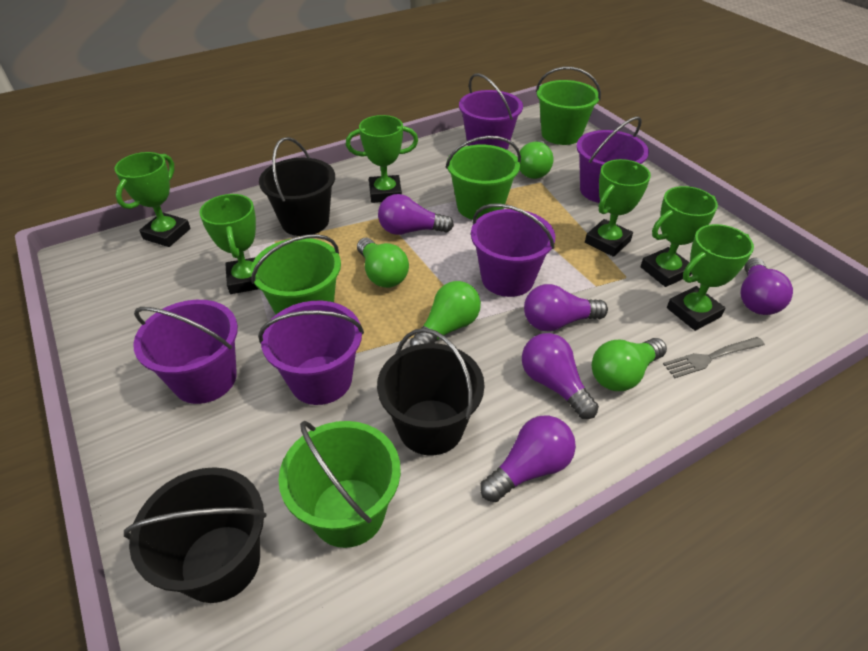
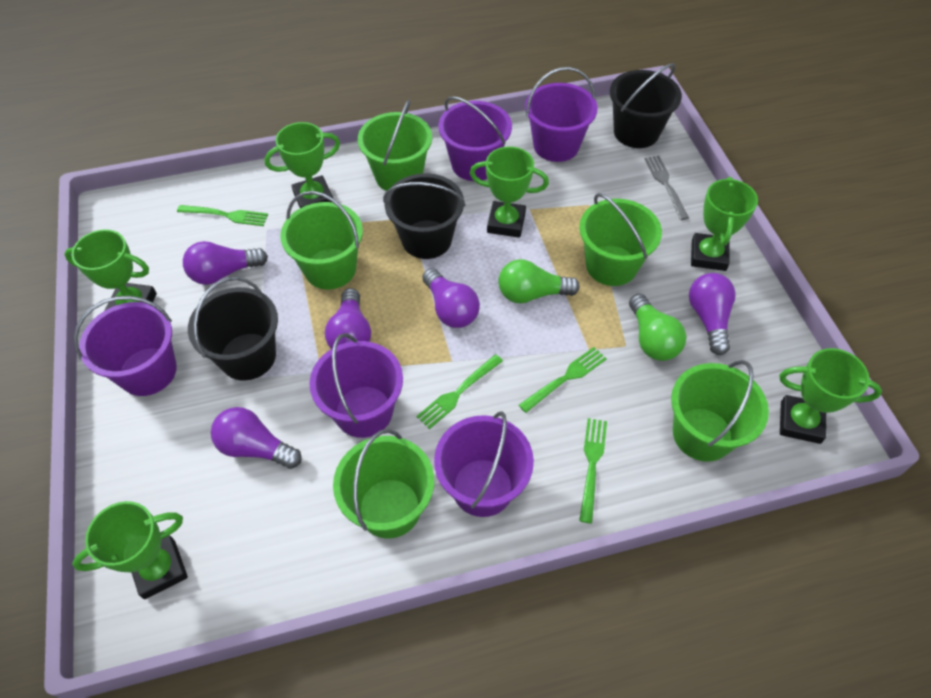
green bucket: 4 -> 5
green fork: 0 -> 4
green light bulb: 4 -> 2

